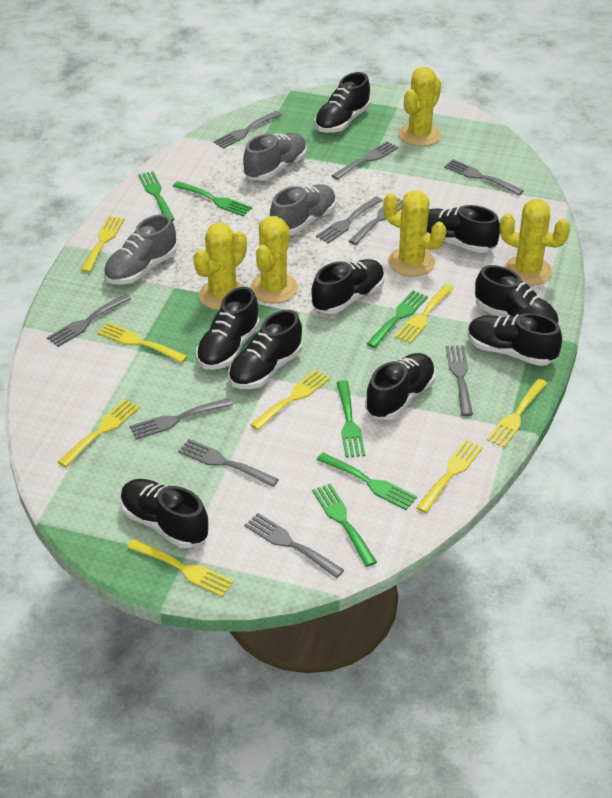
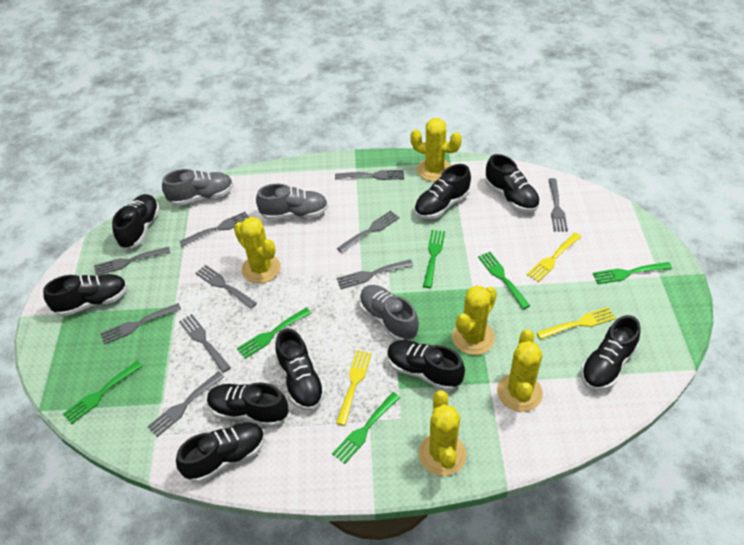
yellow fork: 8 -> 3

